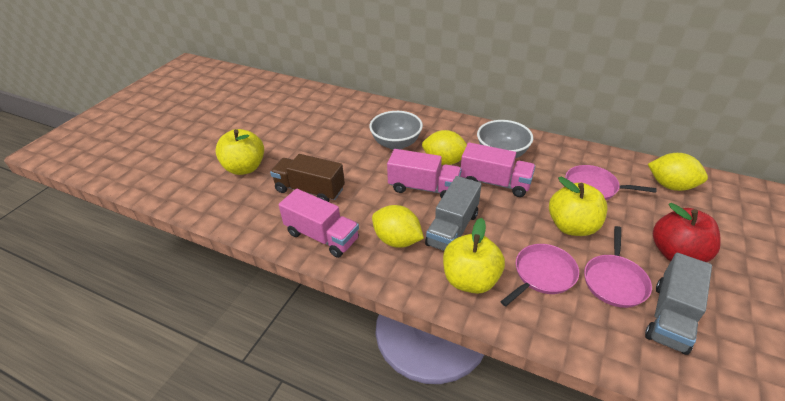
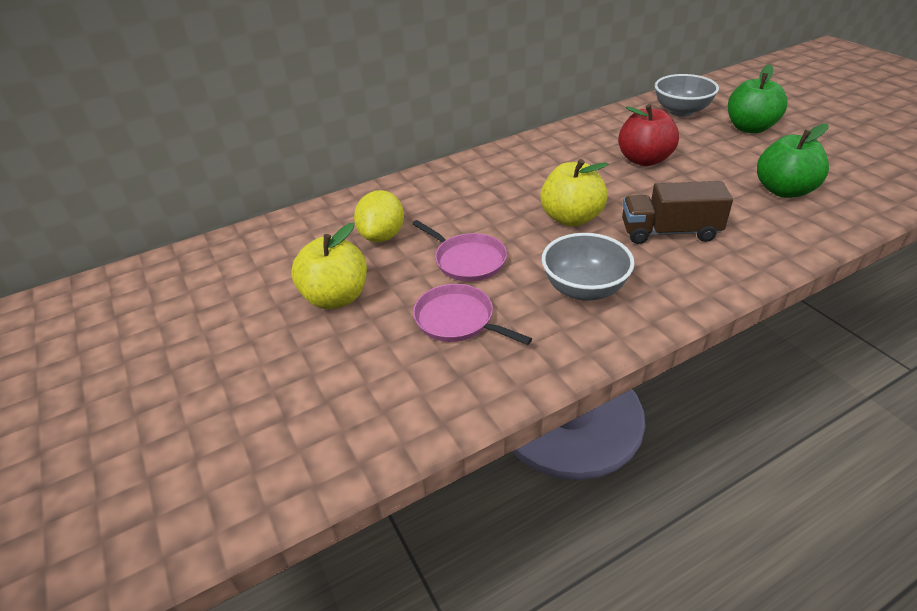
green apple: 0 -> 2
grey truck: 2 -> 0
pink pan: 3 -> 2
pink truck: 3 -> 0
yellow apple: 3 -> 2
yellow lemon: 3 -> 1

